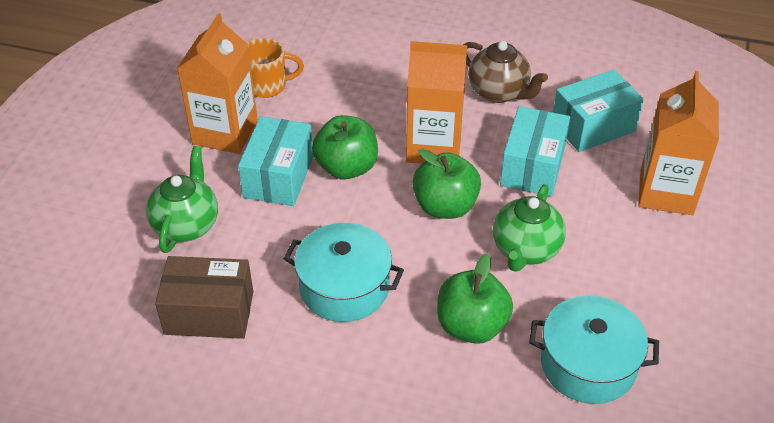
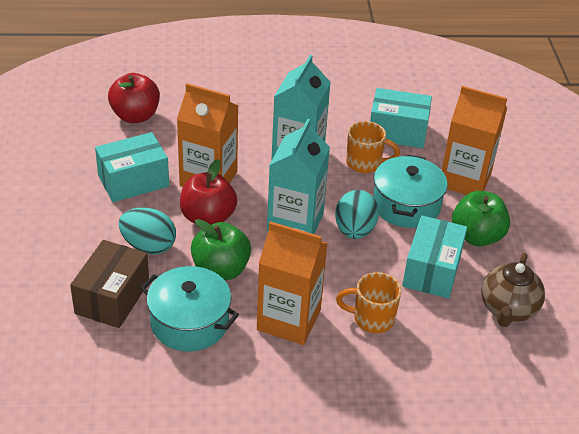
green apple: 3 -> 2
green teapot: 2 -> 0
orange mug: 1 -> 2
red apple: 0 -> 2
turquoise carton: 0 -> 2
turquoise egg: 0 -> 2

